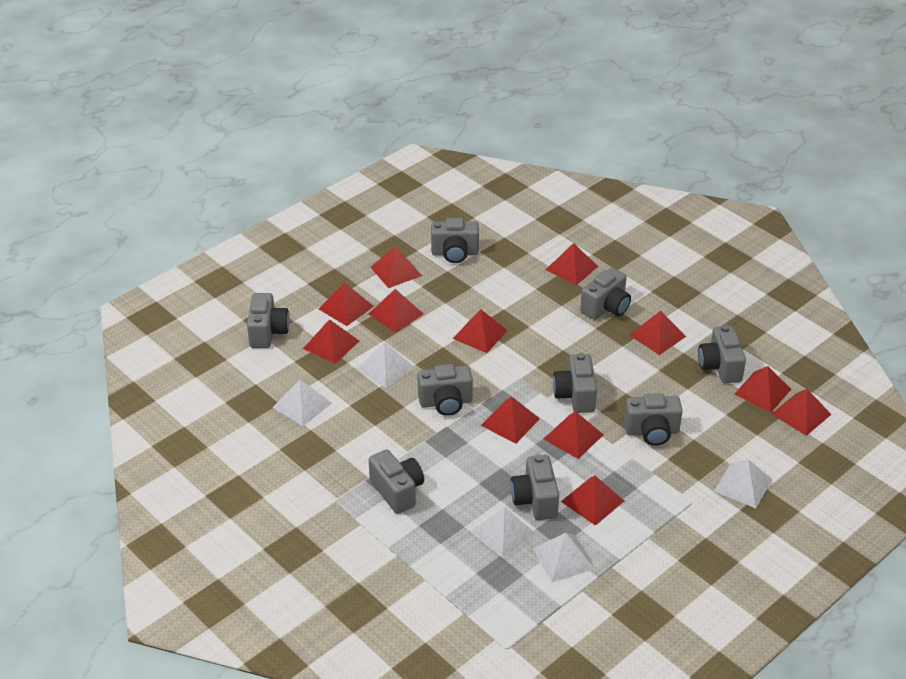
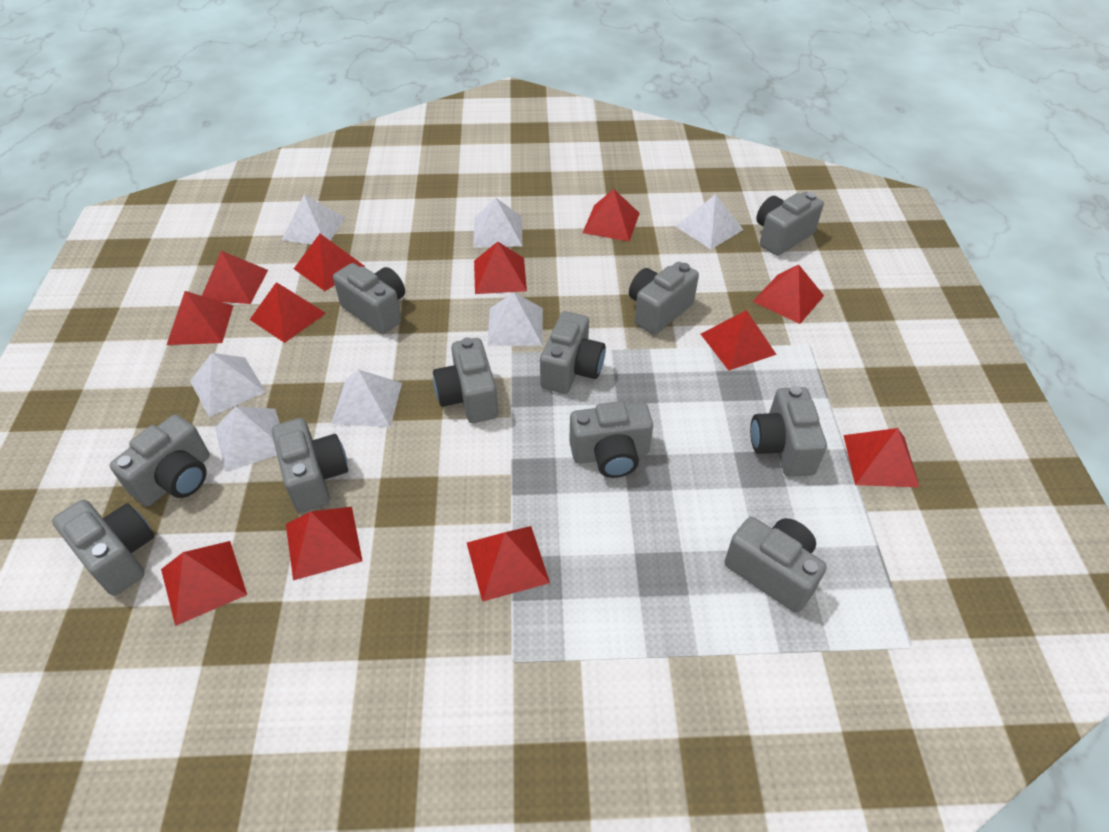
grey camera: 9 -> 11
white pyramid: 5 -> 7

